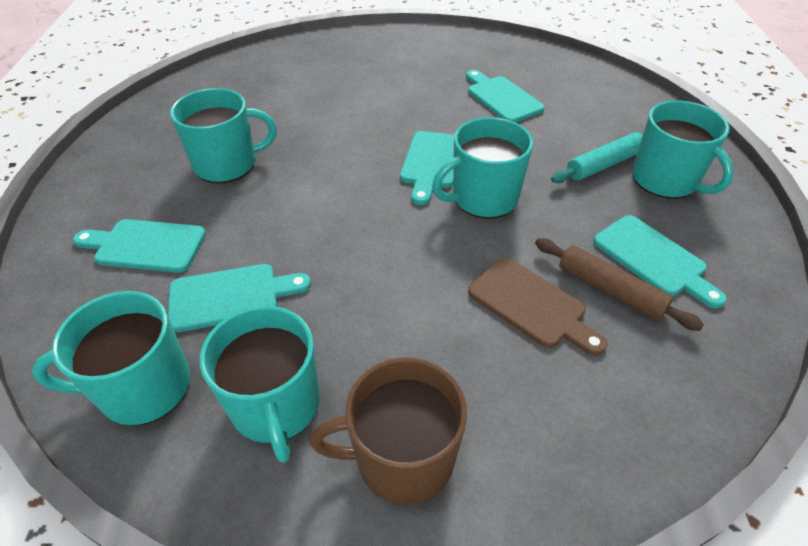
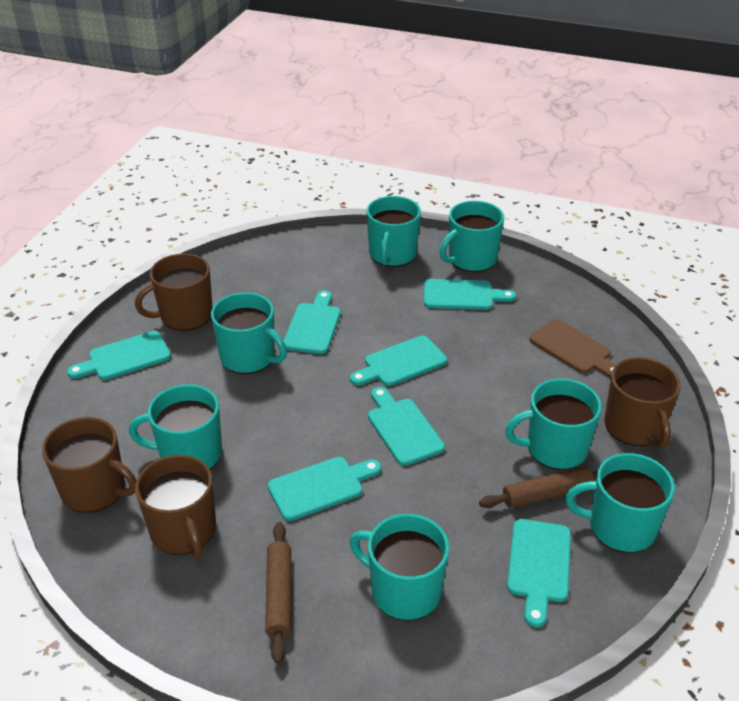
brown mug: 1 -> 4
brown rolling pin: 1 -> 2
turquoise cutting board: 5 -> 7
turquoise mug: 5 -> 7
turquoise rolling pin: 1 -> 0

